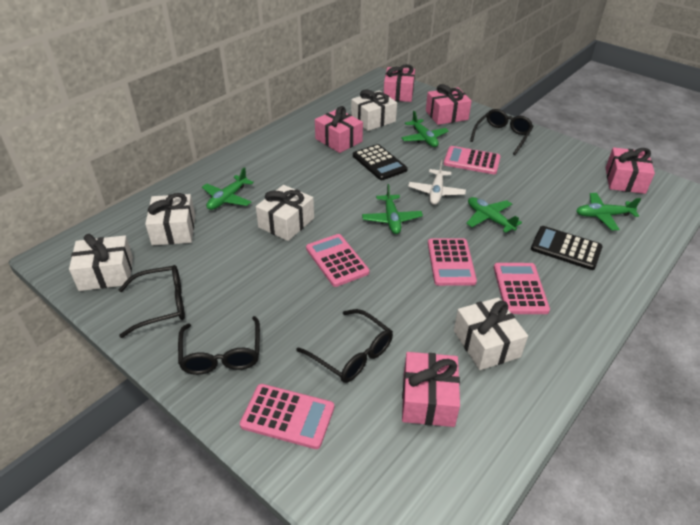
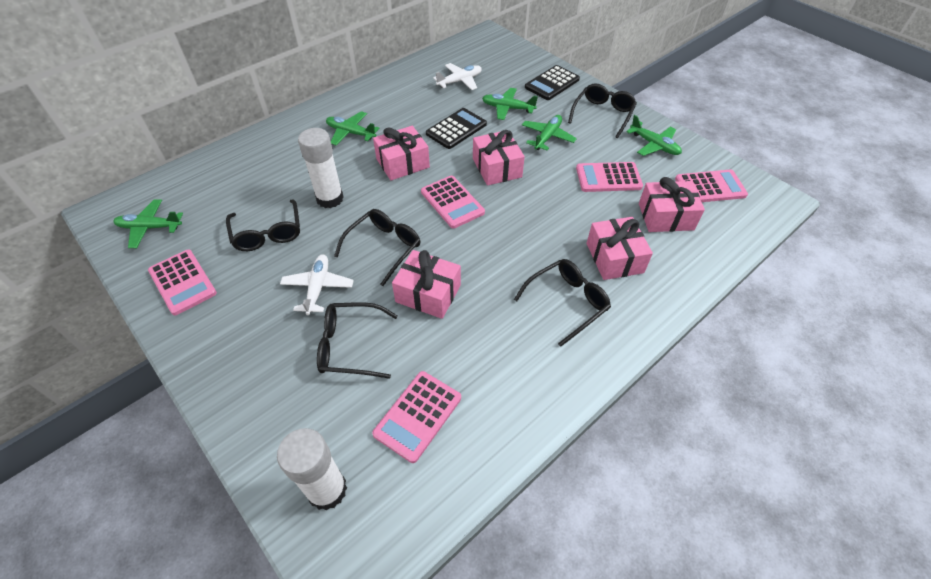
black glasses: 4 -> 5
white gift: 5 -> 0
white glue stick: 0 -> 2
white plane: 1 -> 2

